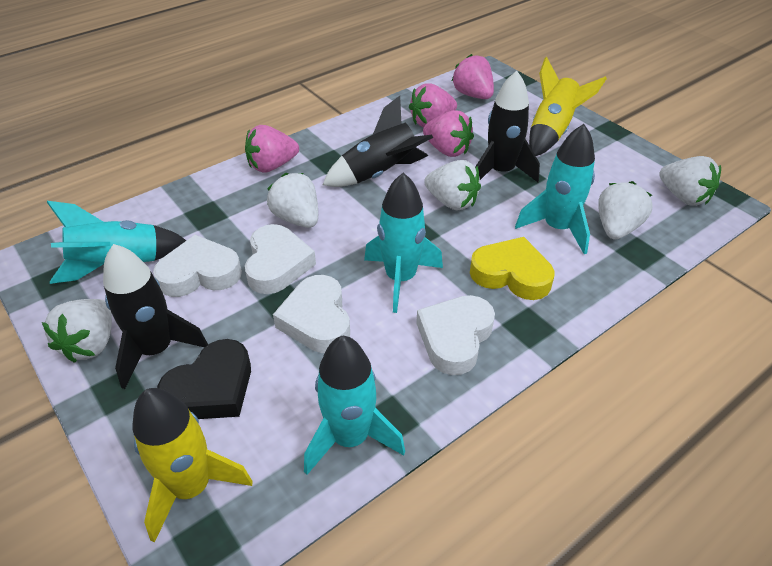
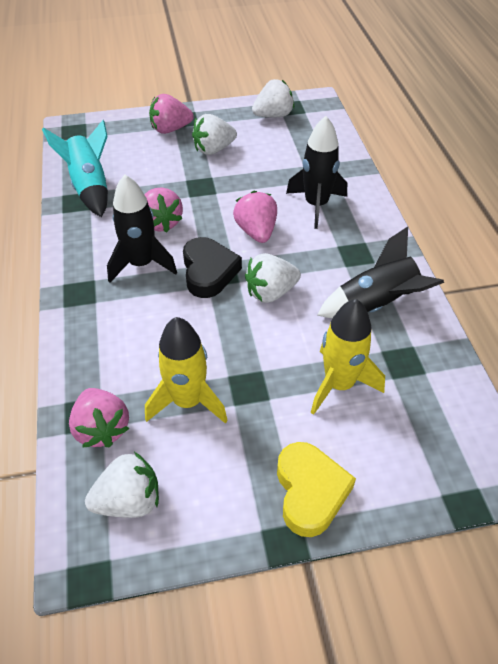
turquoise rocket: 4 -> 1
white heart: 4 -> 0
white strawberry: 5 -> 4

